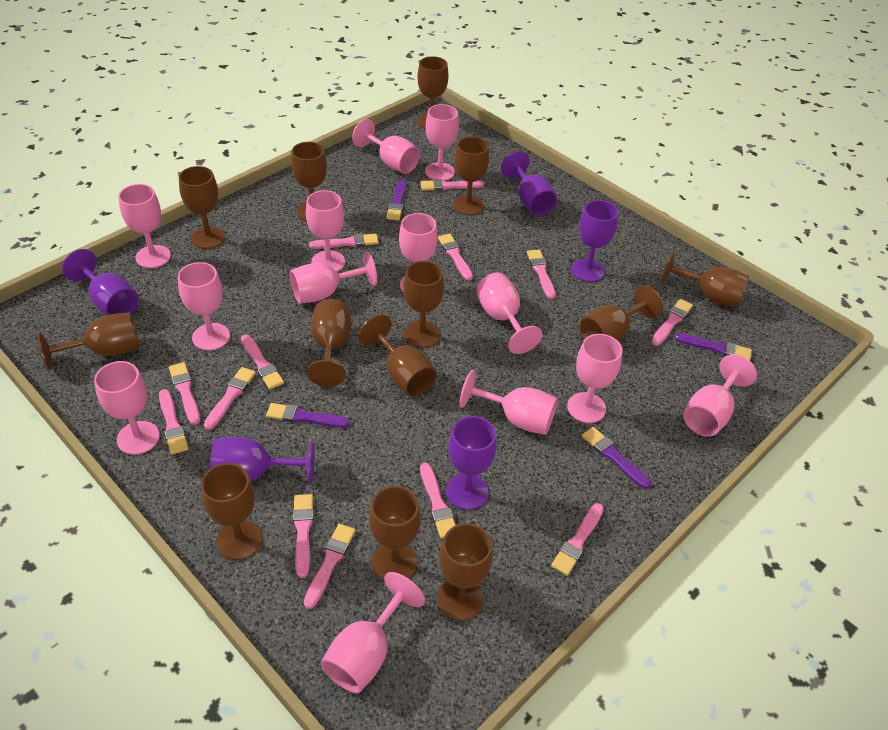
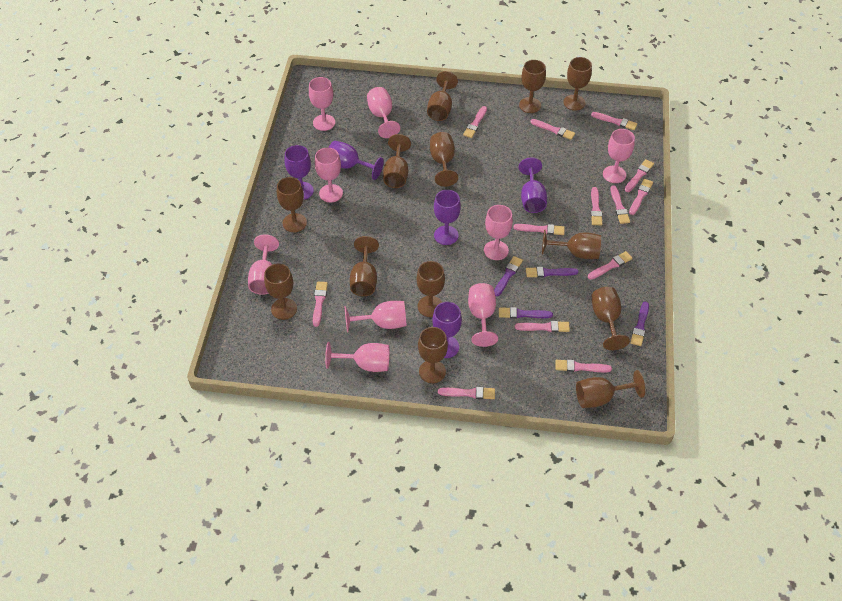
pink goblet: 13 -> 9

